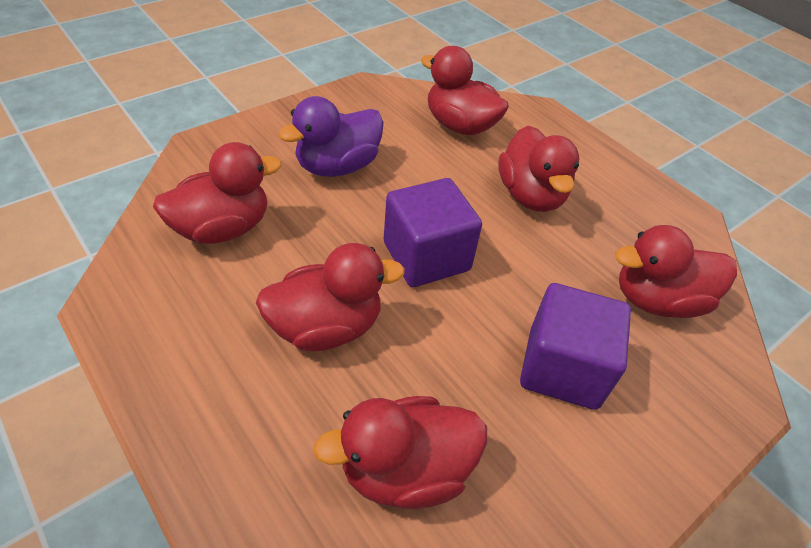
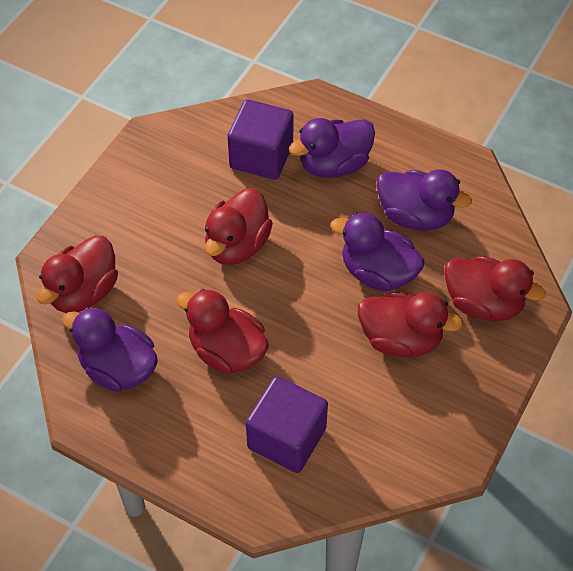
purple duck: 1 -> 4
red duck: 6 -> 5

